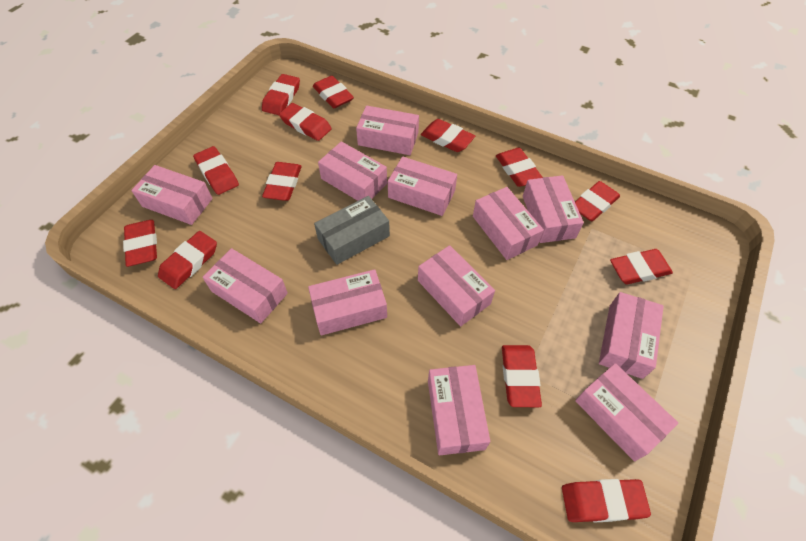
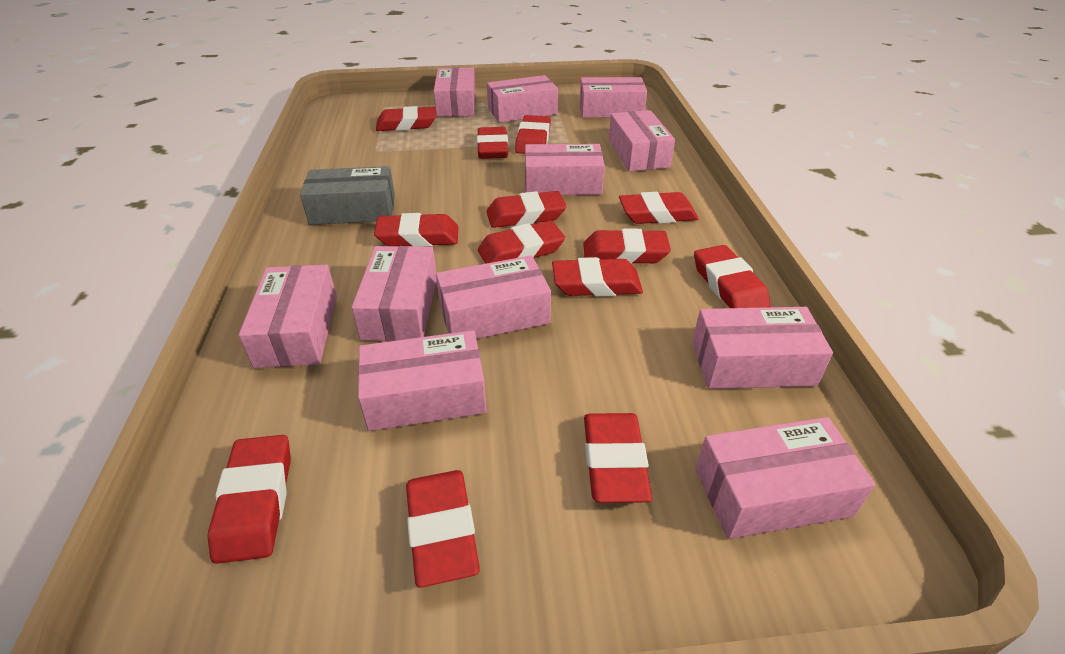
pink box: 12 -> 11

